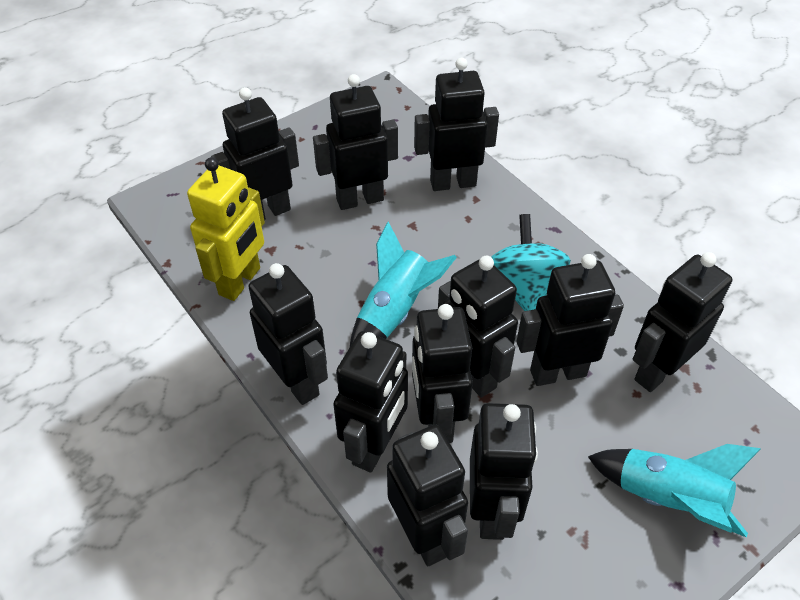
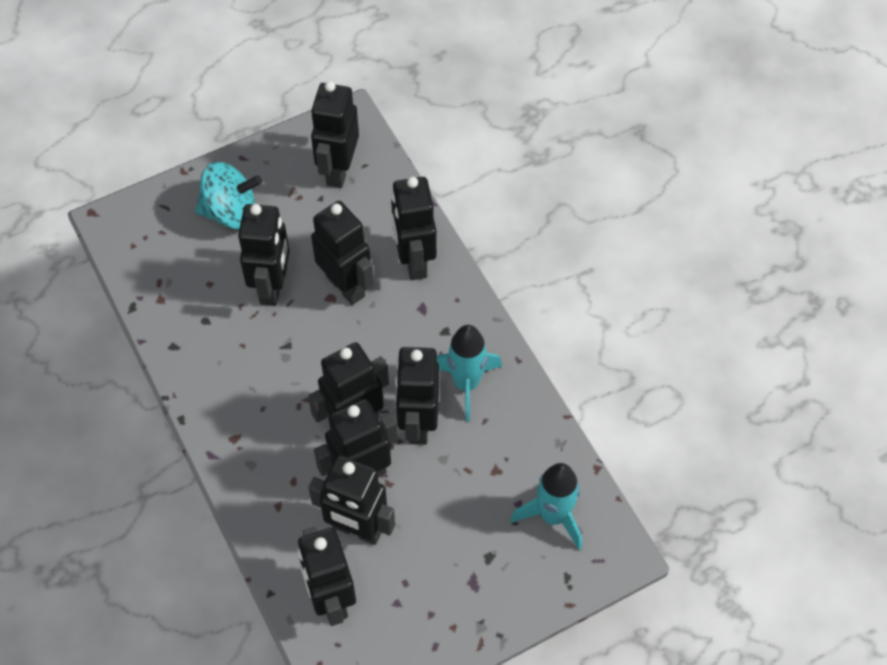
black robot: 11 -> 9
yellow robot: 1 -> 0

